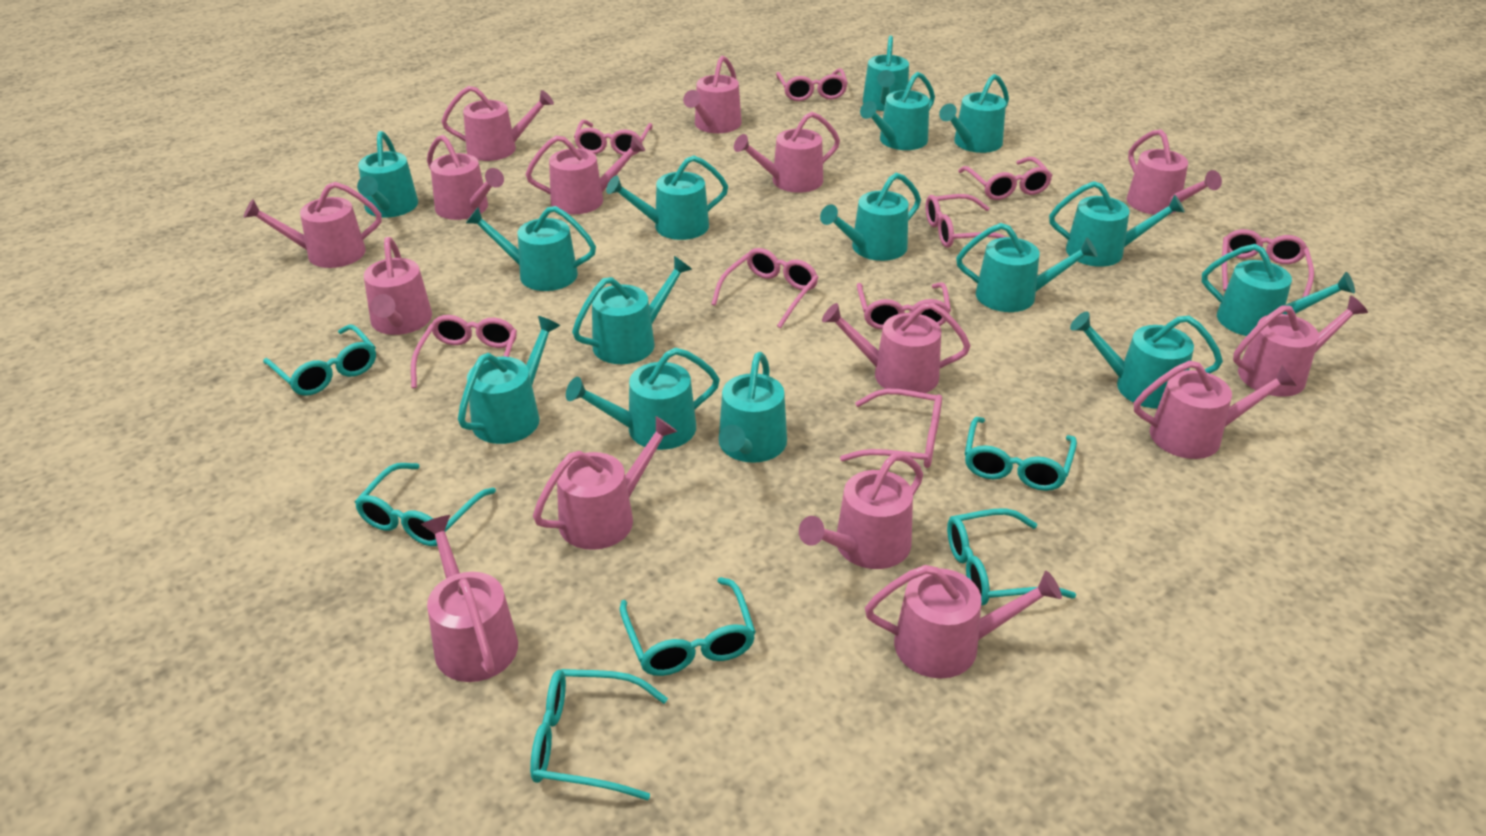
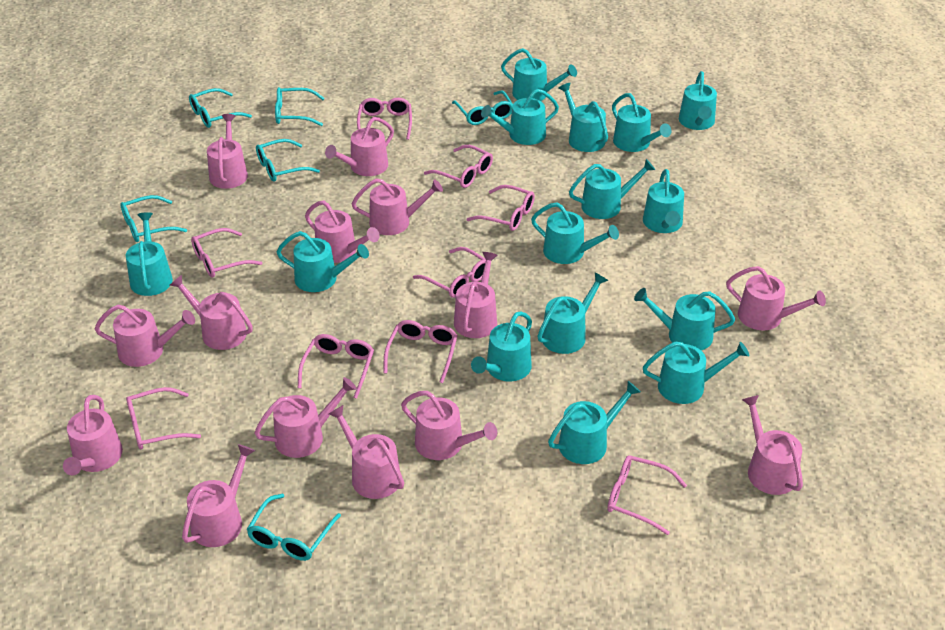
pink watering can: 15 -> 14

